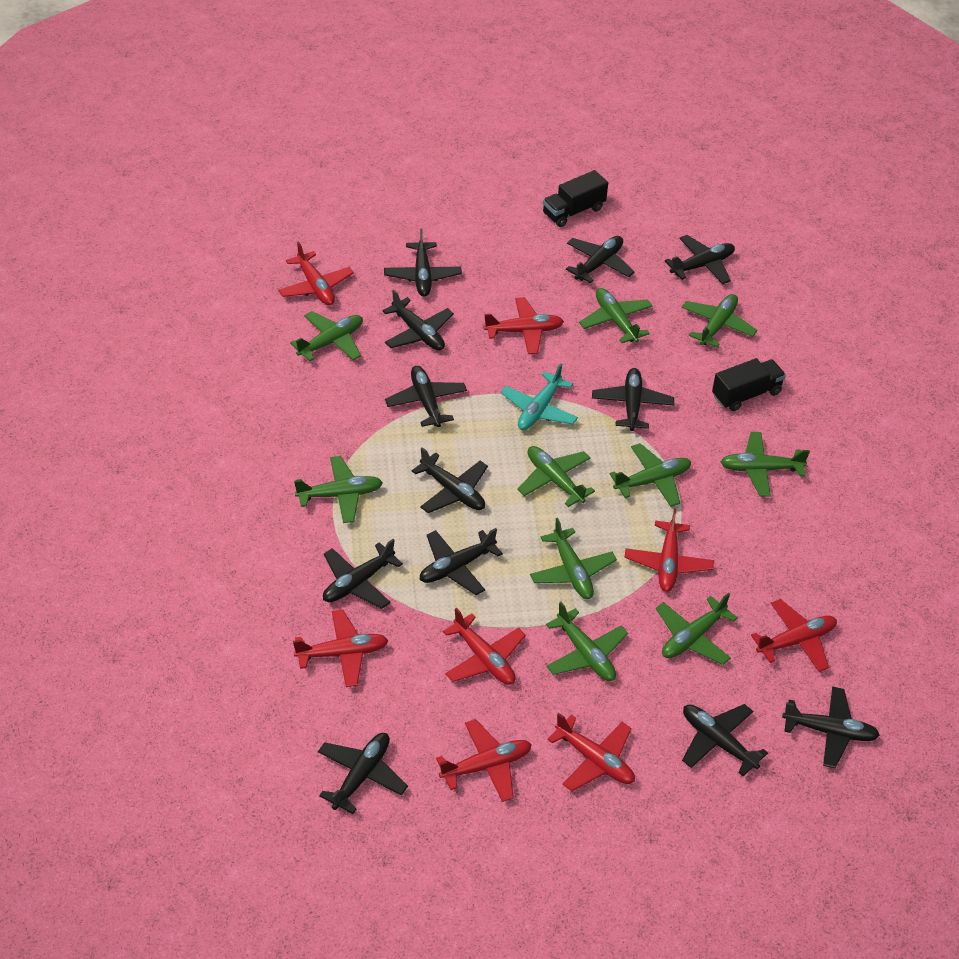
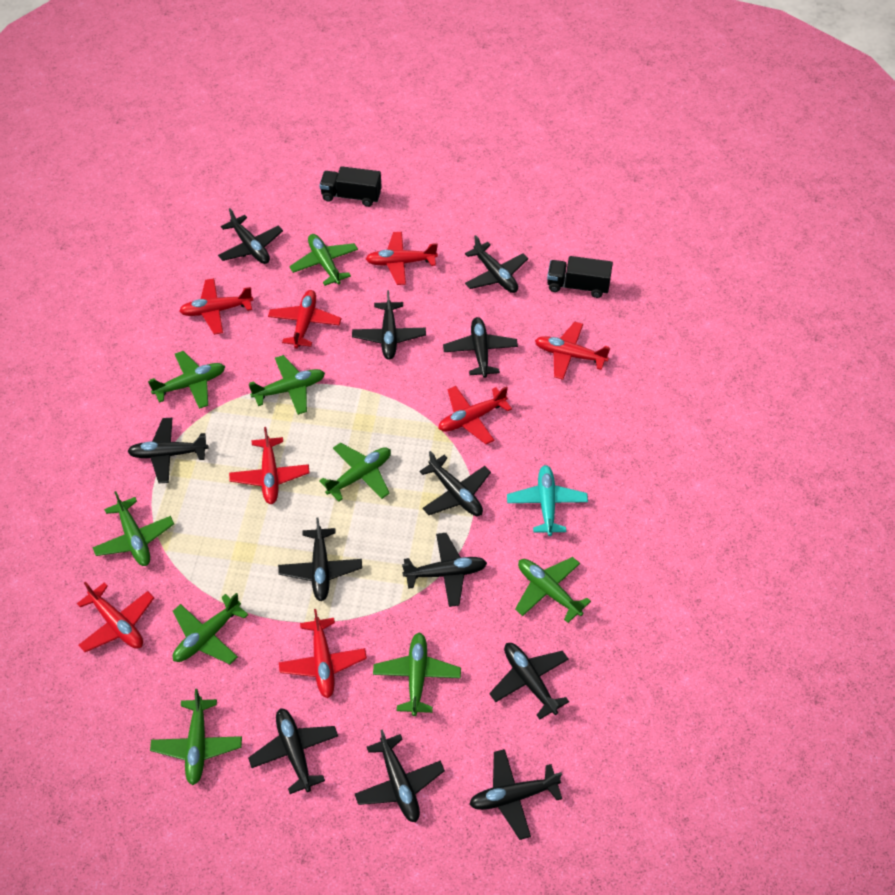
green plane: 10 -> 9

